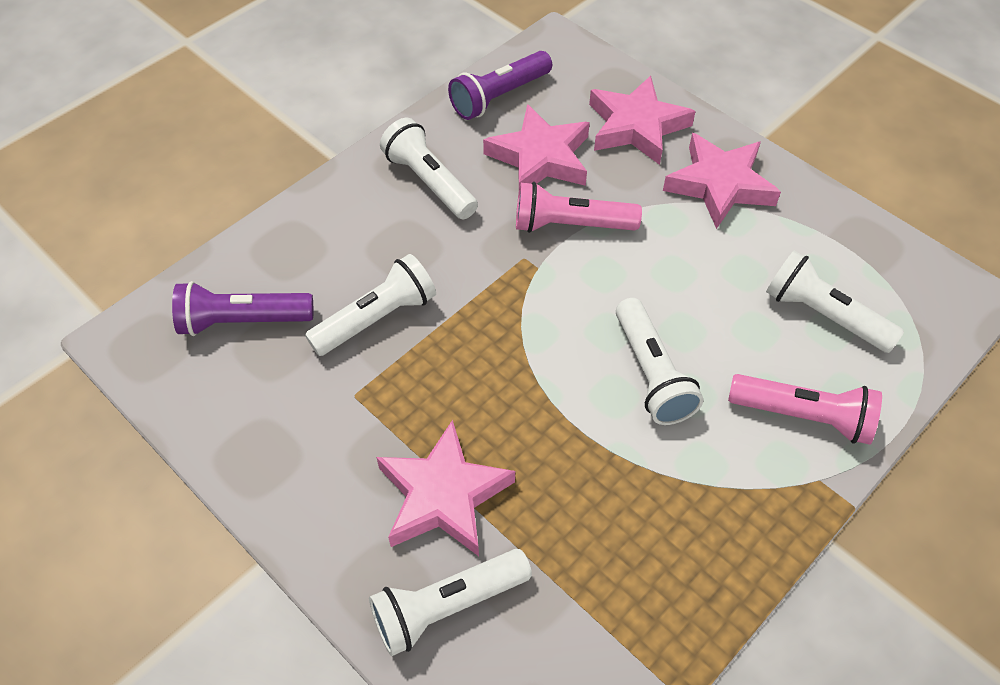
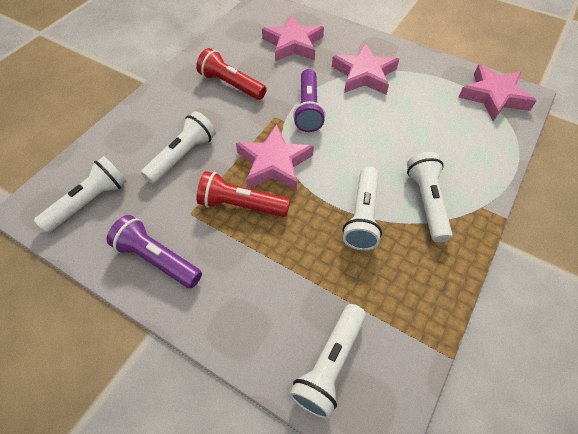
pink flashlight: 2 -> 0
red flashlight: 0 -> 2

